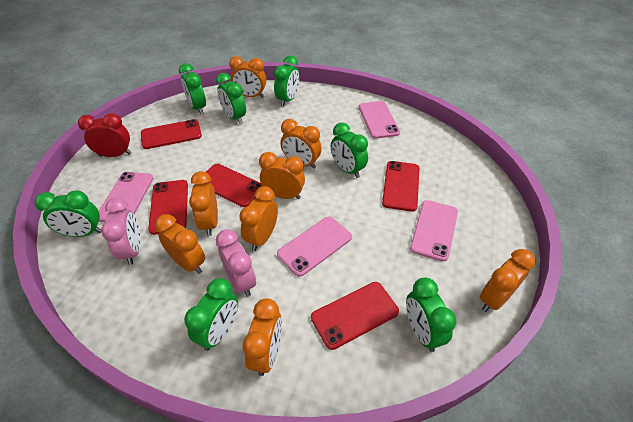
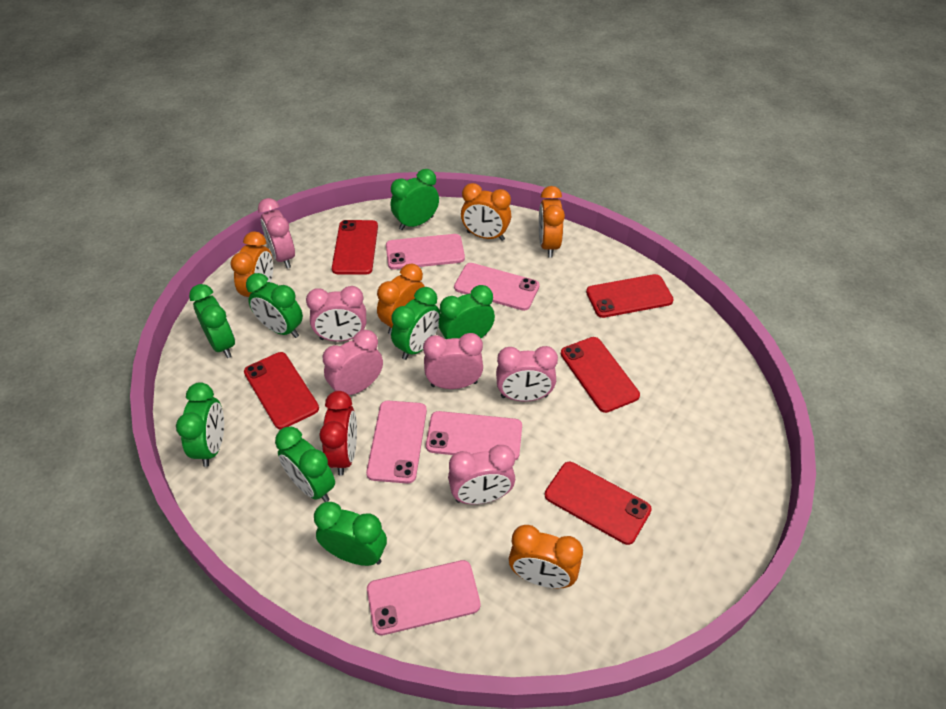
green clock: 7 -> 8
orange clock: 8 -> 5
pink clock: 2 -> 6
pink phone: 4 -> 5

